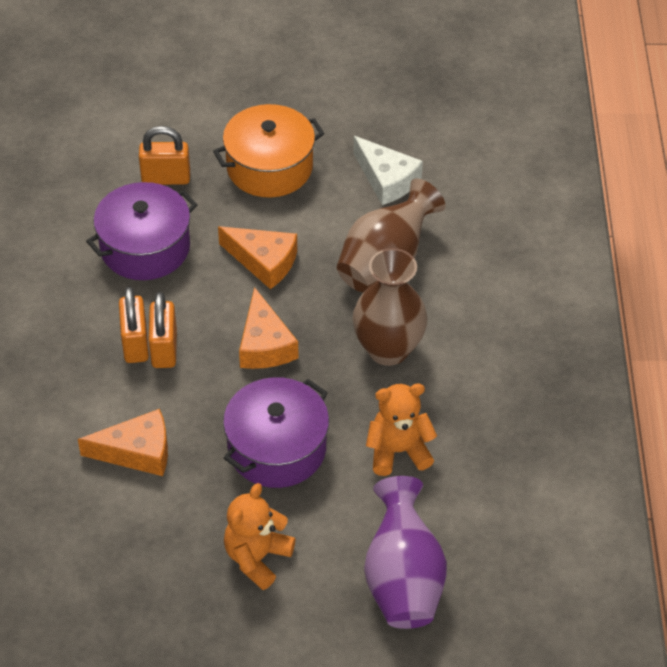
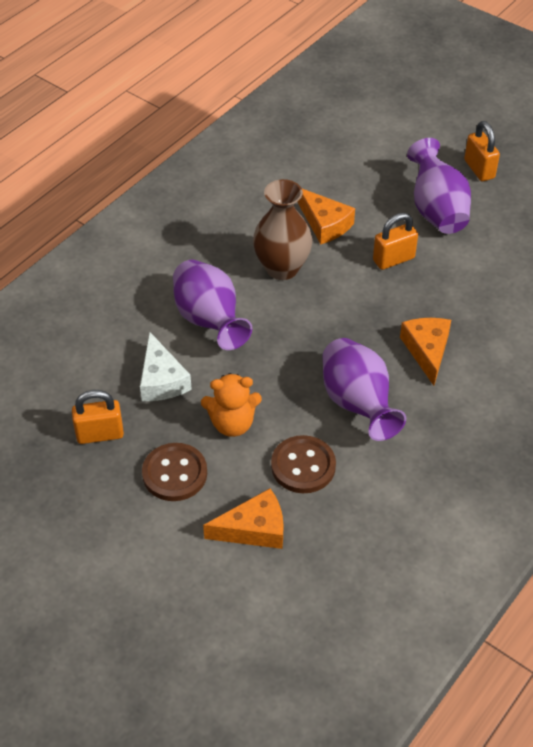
brown button: 0 -> 2
brown vase: 2 -> 1
orange pot: 1 -> 0
orange teddy bear: 2 -> 1
purple pot: 2 -> 0
purple vase: 1 -> 3

